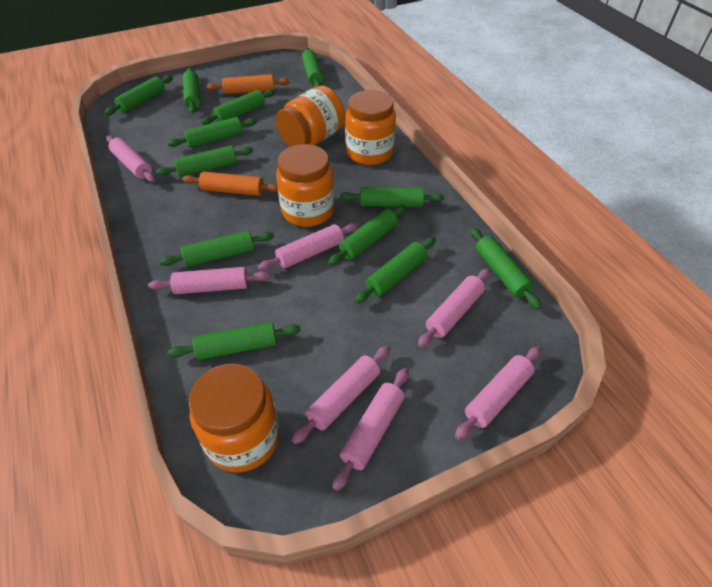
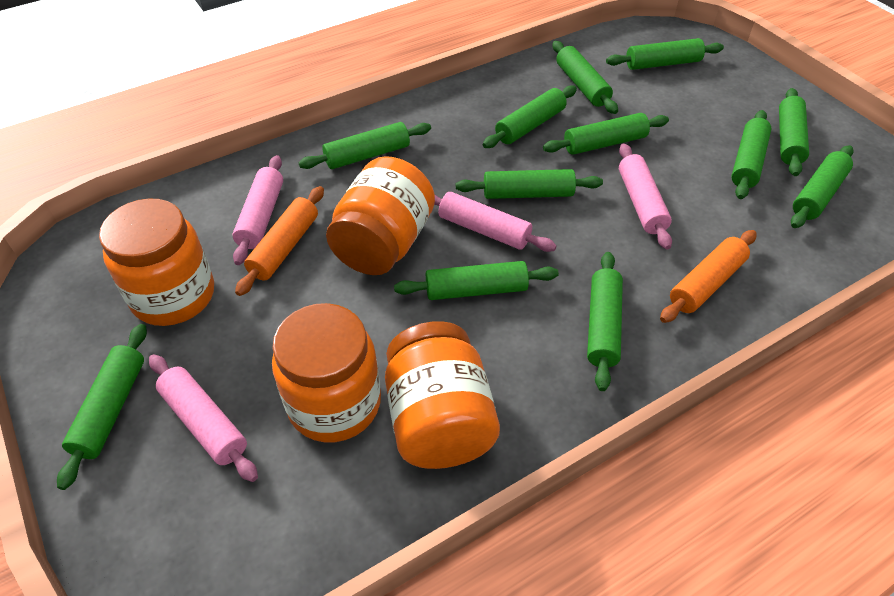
pink rolling pin: 7 -> 4

